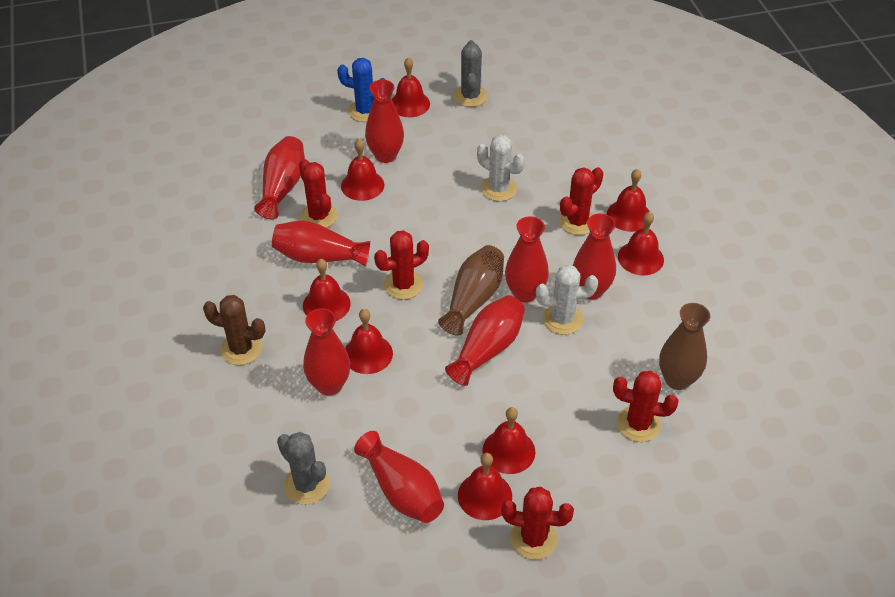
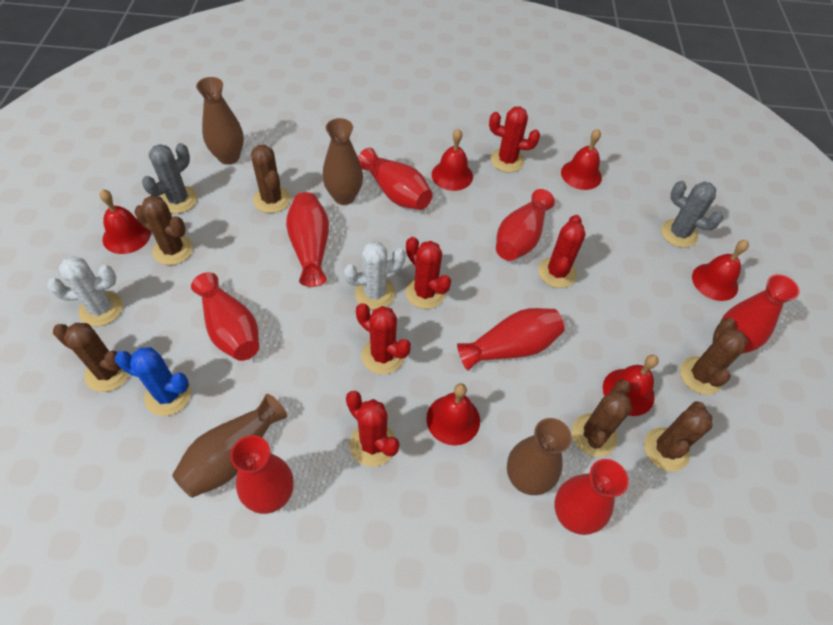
brown cactus: 1 -> 6
brown vase: 2 -> 4
red bell: 8 -> 6

